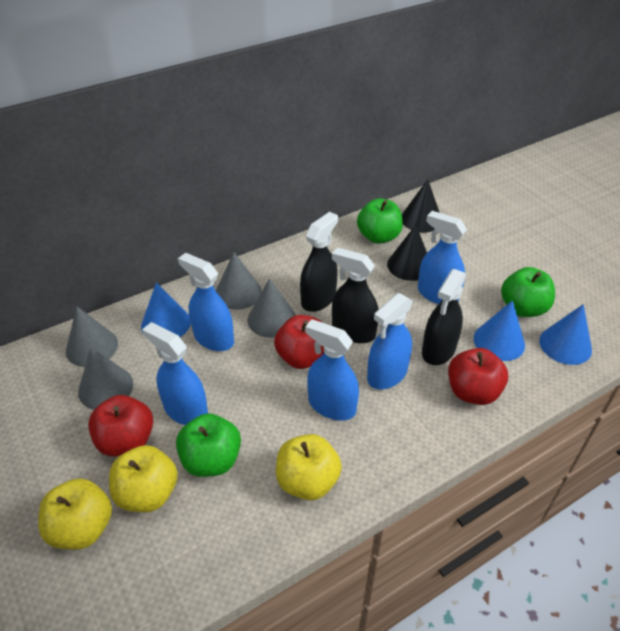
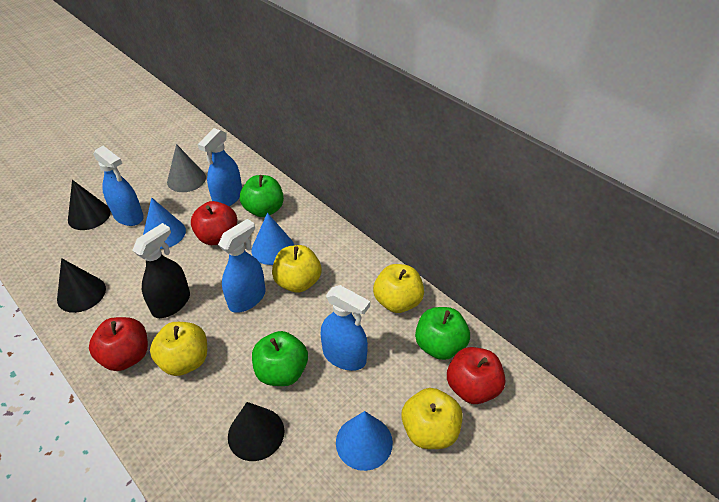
black cone: 2 -> 3
black spray bottle: 3 -> 1
blue spray bottle: 5 -> 4
grey cone: 4 -> 1
yellow apple: 3 -> 4

